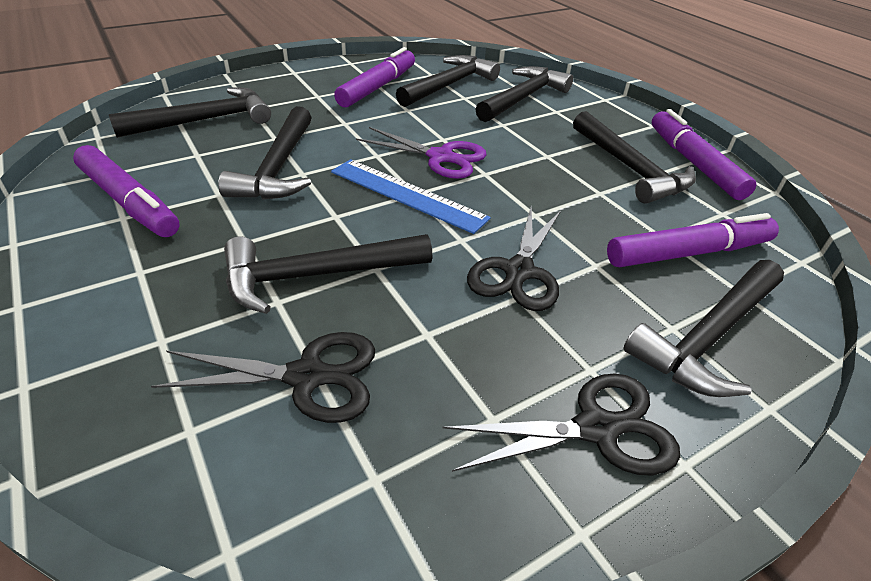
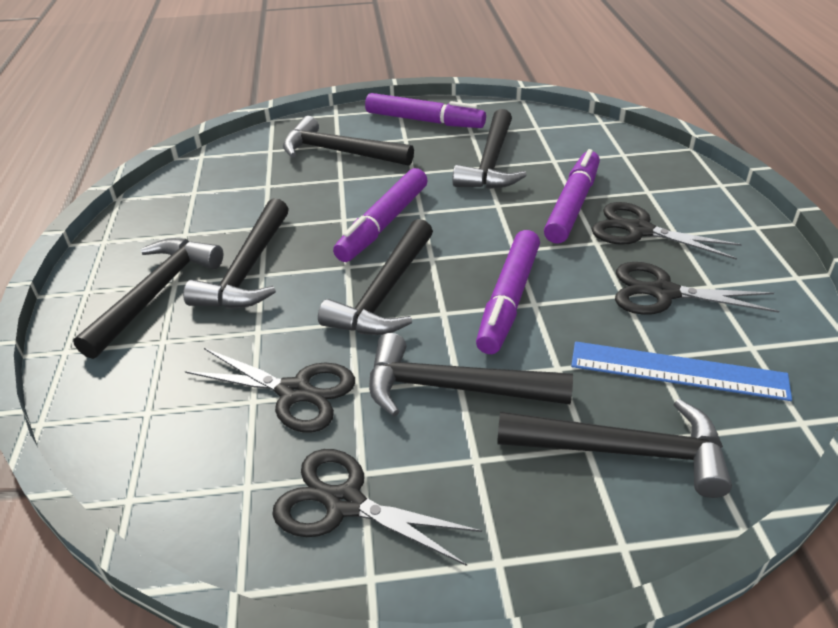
black scissors: 3 -> 4
purple scissors: 1 -> 0

